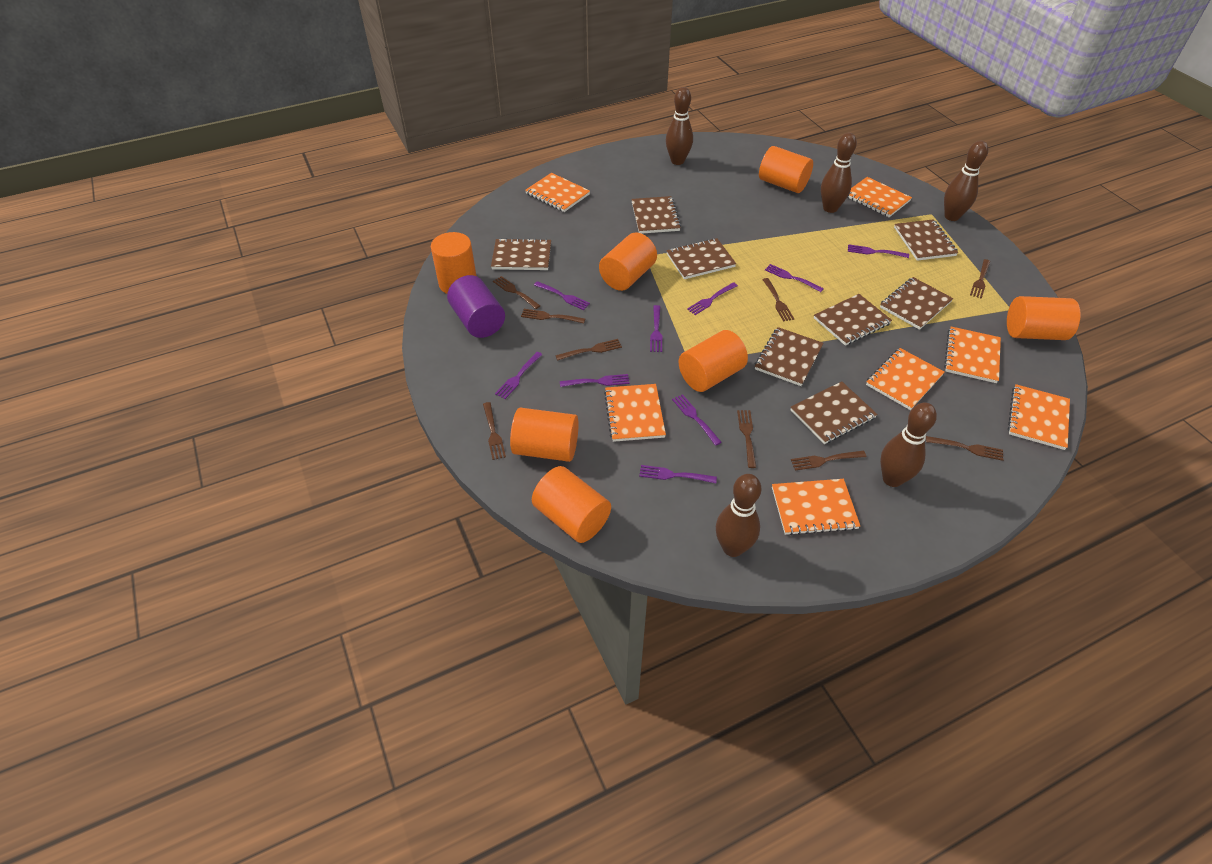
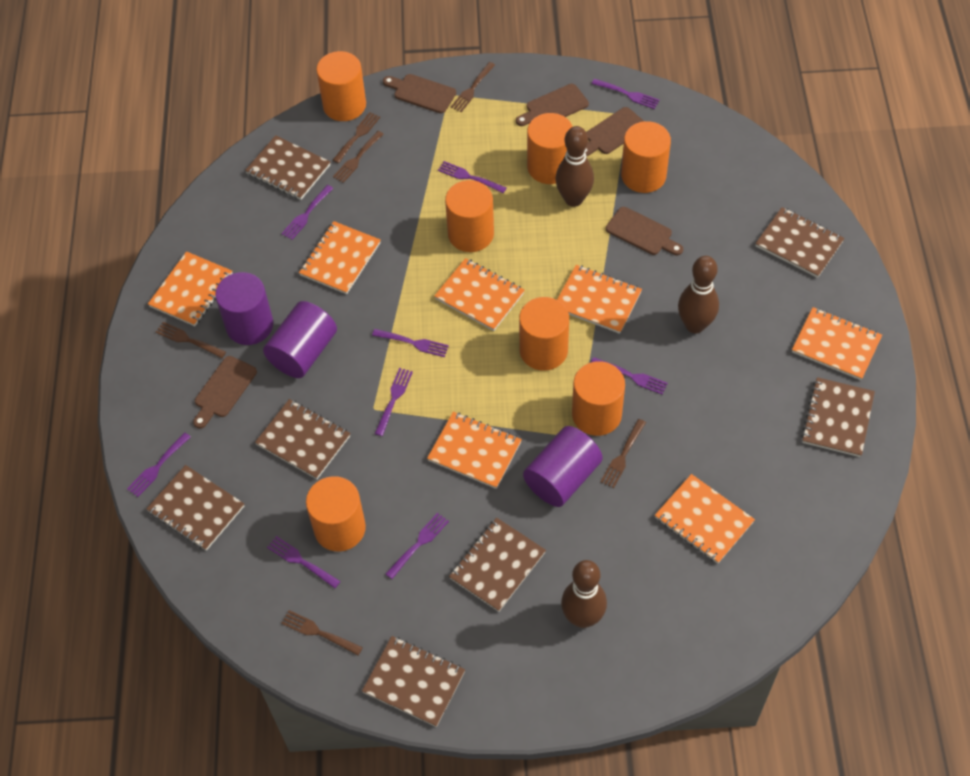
brown bowling pin: 5 -> 3
brown cutting board: 0 -> 5
brown fork: 9 -> 6
brown notebook: 8 -> 7
purple cylinder: 1 -> 3

